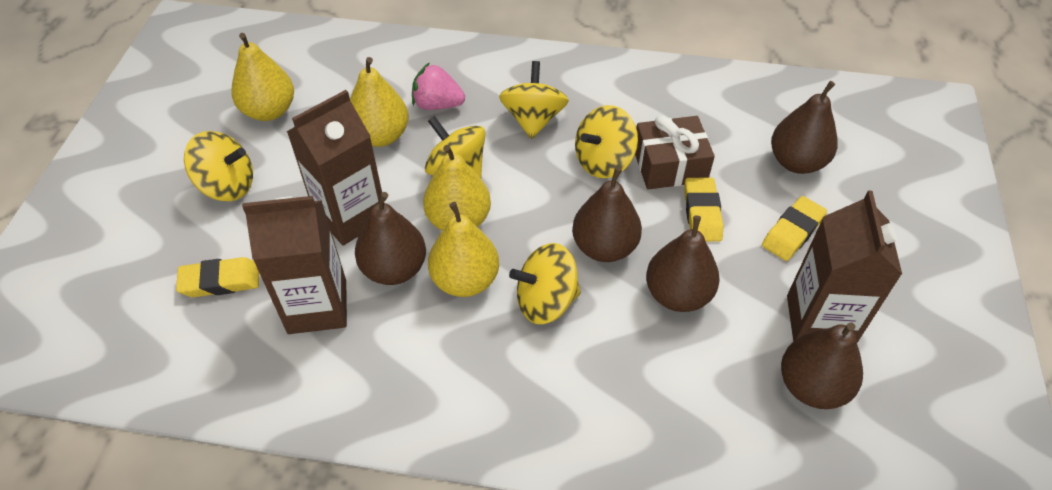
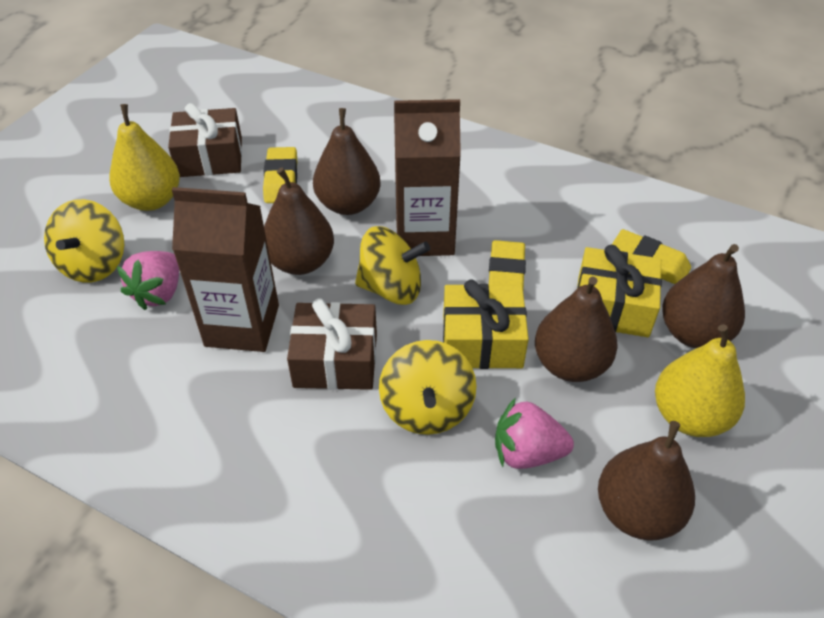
brown carton: 3 -> 2
brown gift: 1 -> 2
pink strawberry: 1 -> 2
yellow gift: 0 -> 2
yellow pear: 4 -> 2
yellow spinning top: 5 -> 3

